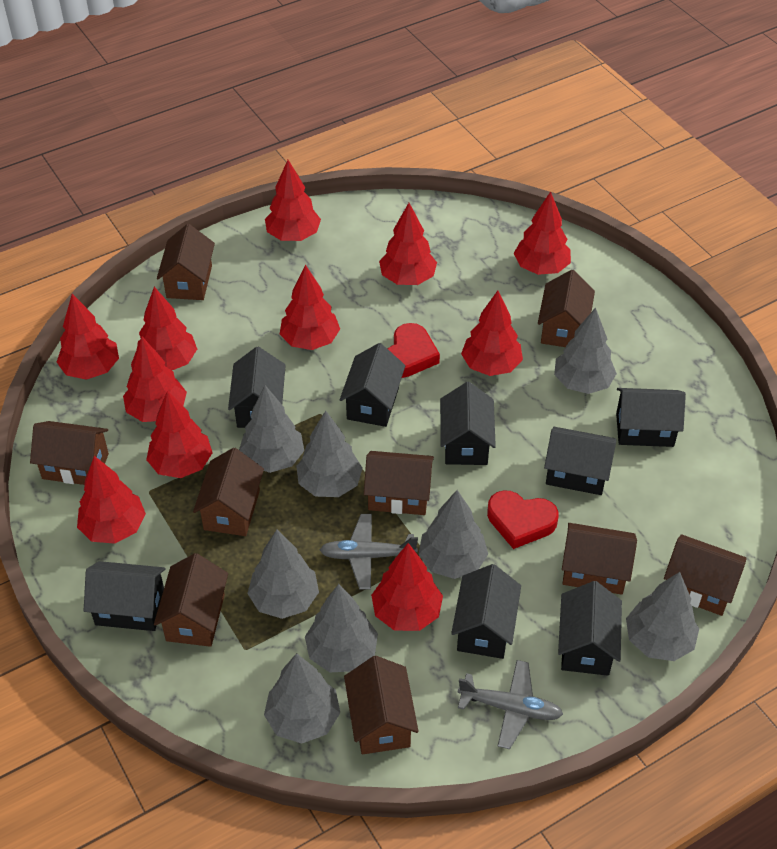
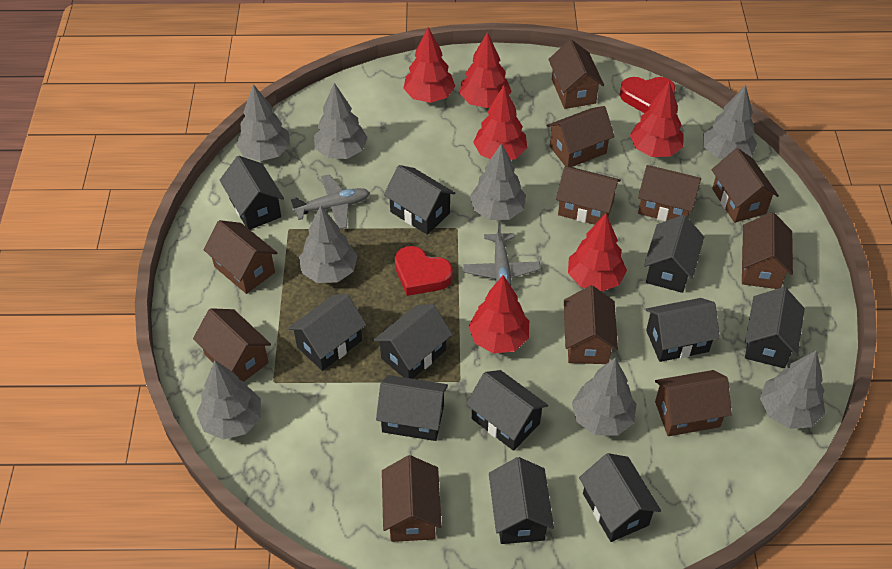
black house: 8 -> 11
brown house: 9 -> 11
red tree: 11 -> 6

